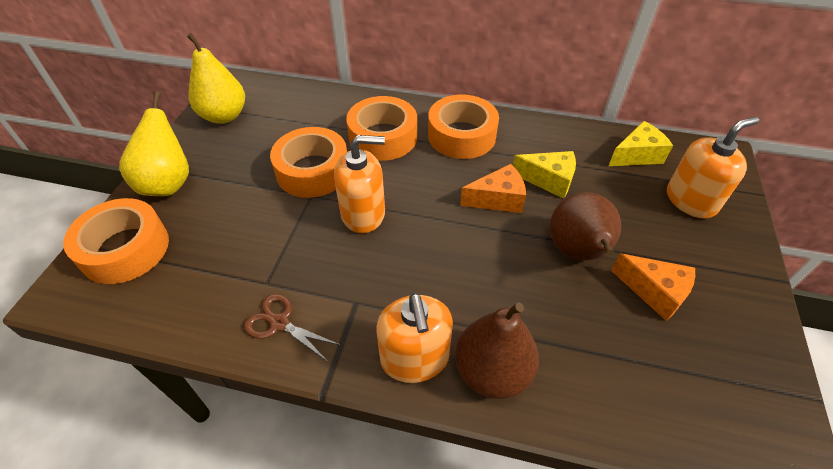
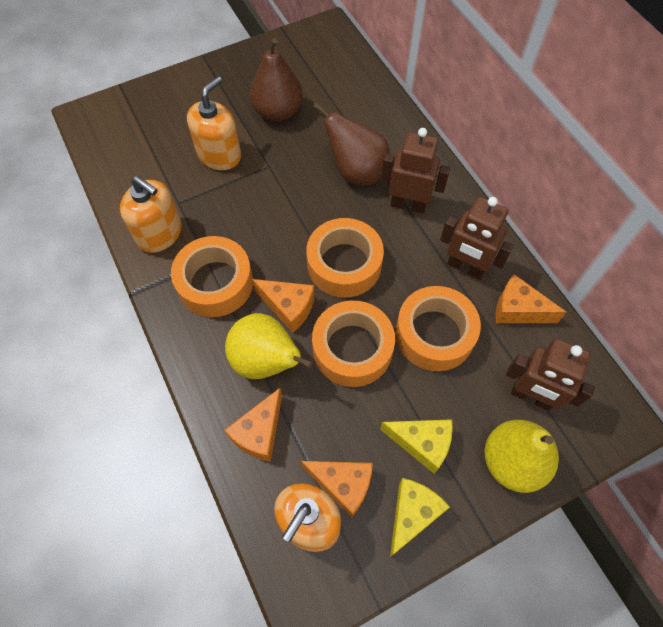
brown robot: 0 -> 3
brown scissors: 1 -> 0
orange cheese: 2 -> 4

